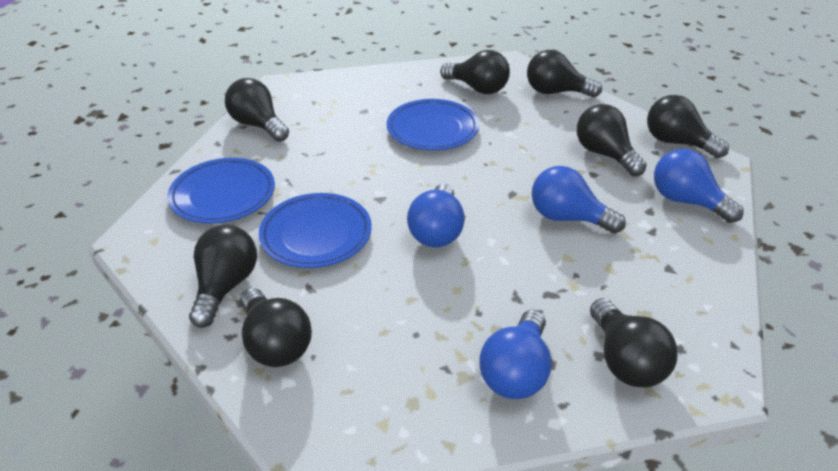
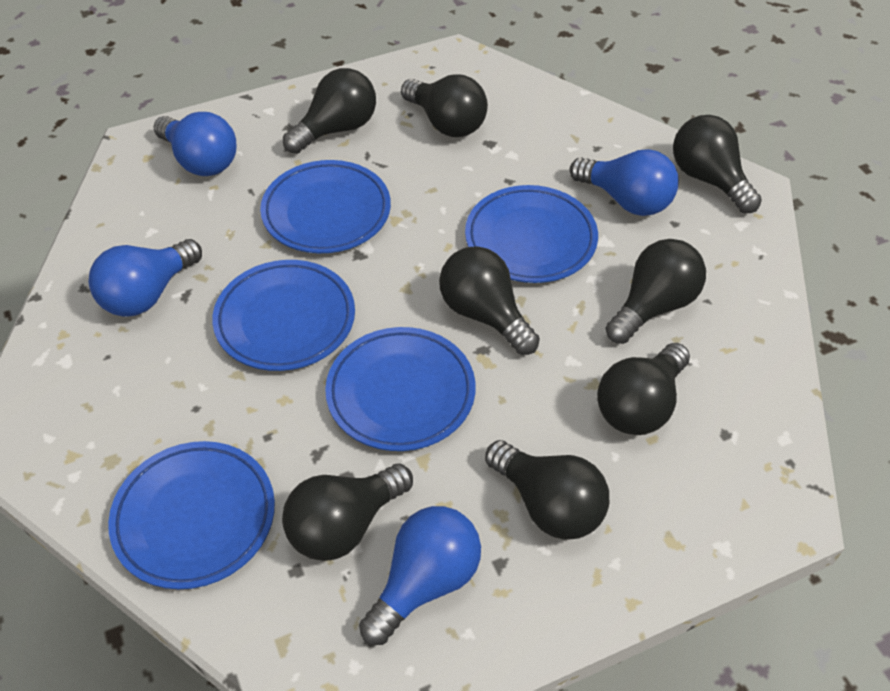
blue plate: 3 -> 5

